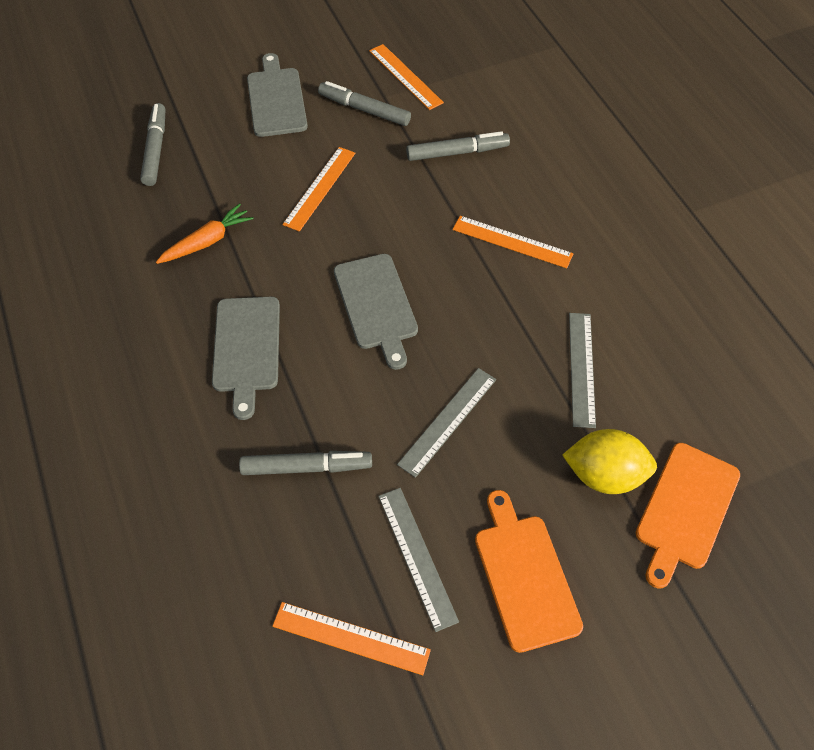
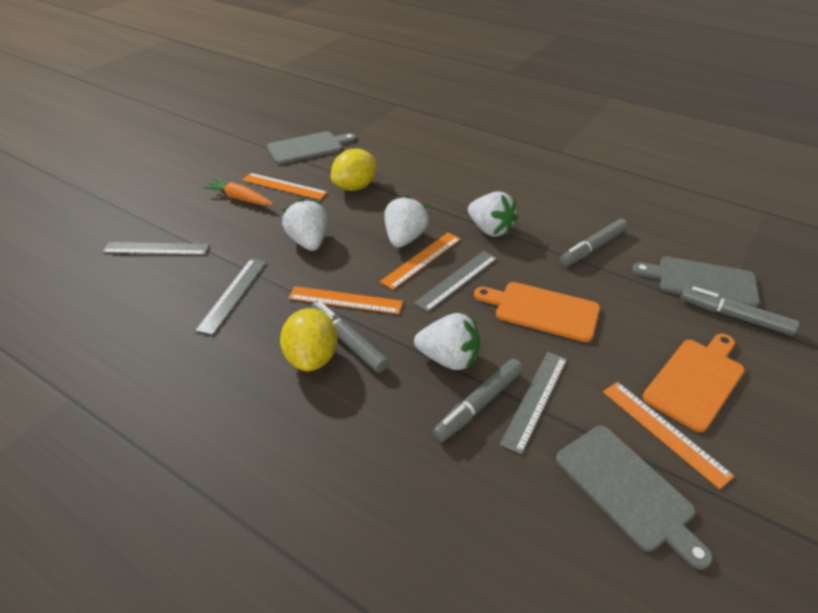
grey ruler: 3 -> 4
white strawberry: 0 -> 4
yellow lemon: 1 -> 2

